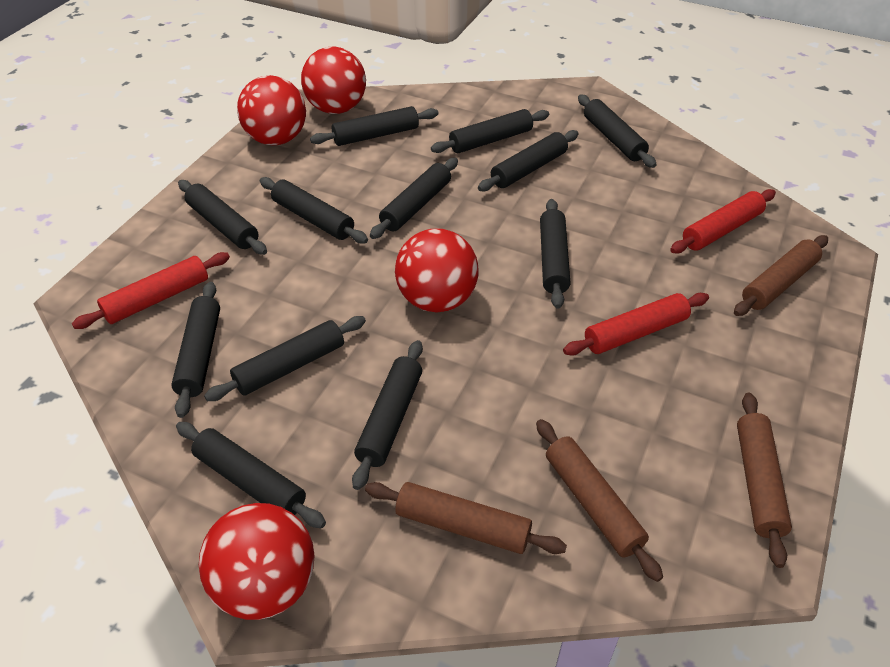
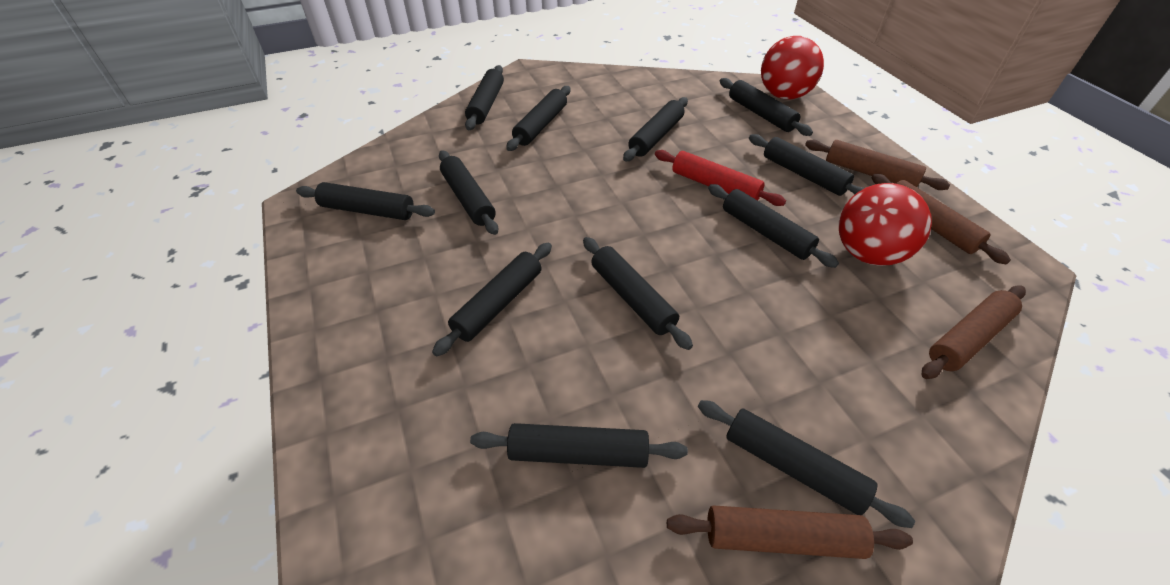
red ball: 4 -> 2
red rolling pin: 3 -> 1

